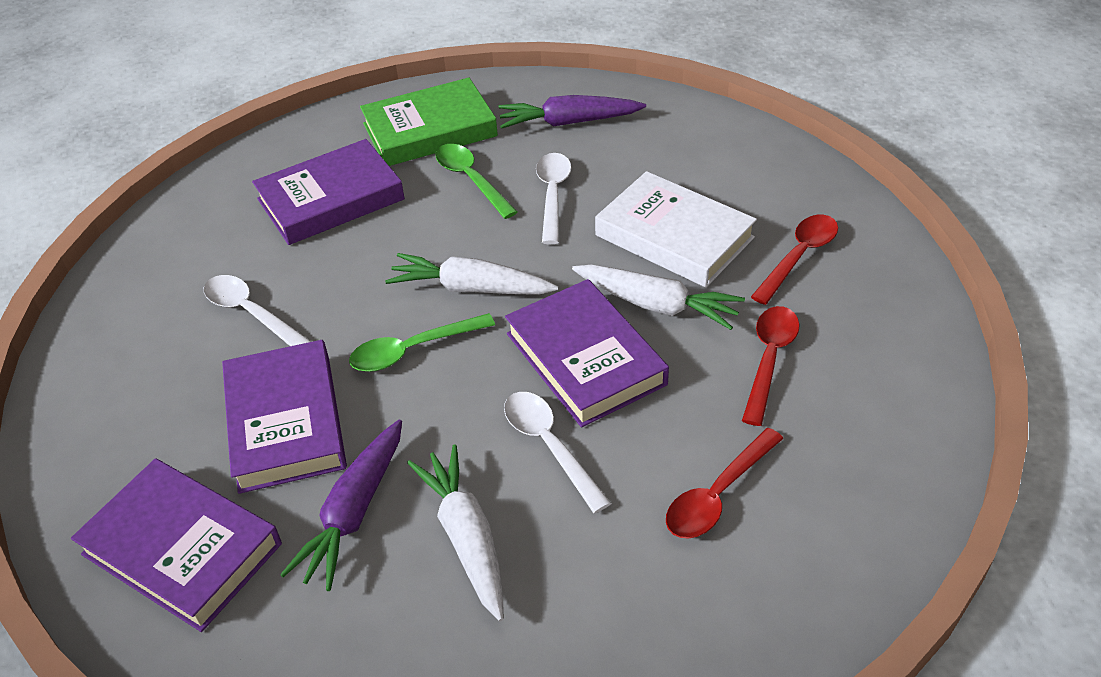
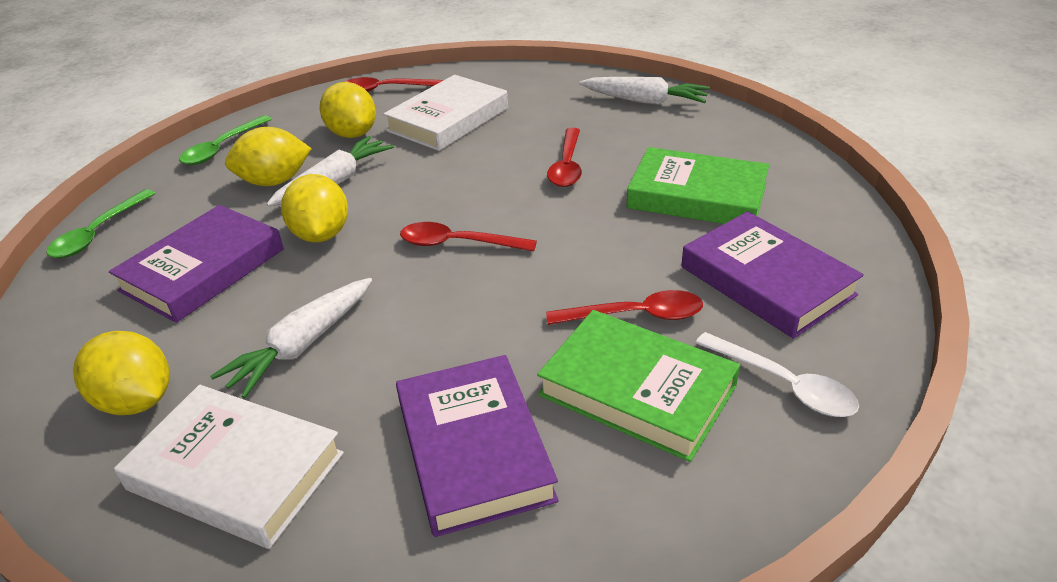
green book: 1 -> 2
purple book: 4 -> 3
purple carrot: 2 -> 0
red spoon: 3 -> 4
white book: 1 -> 2
white spoon: 3 -> 1
yellow lemon: 0 -> 4

